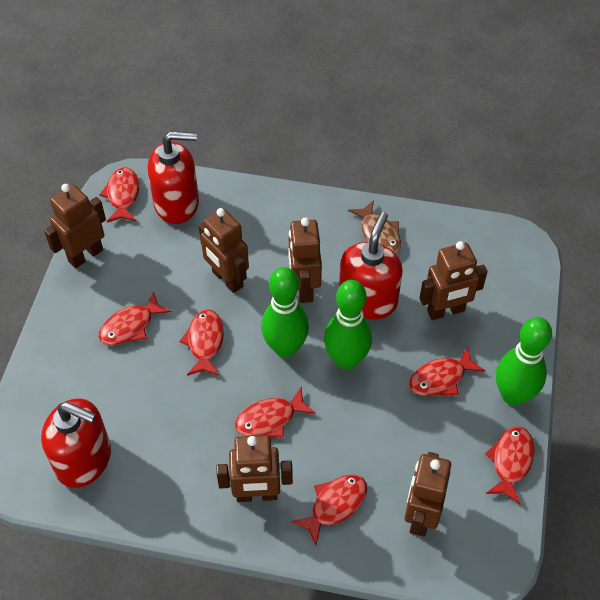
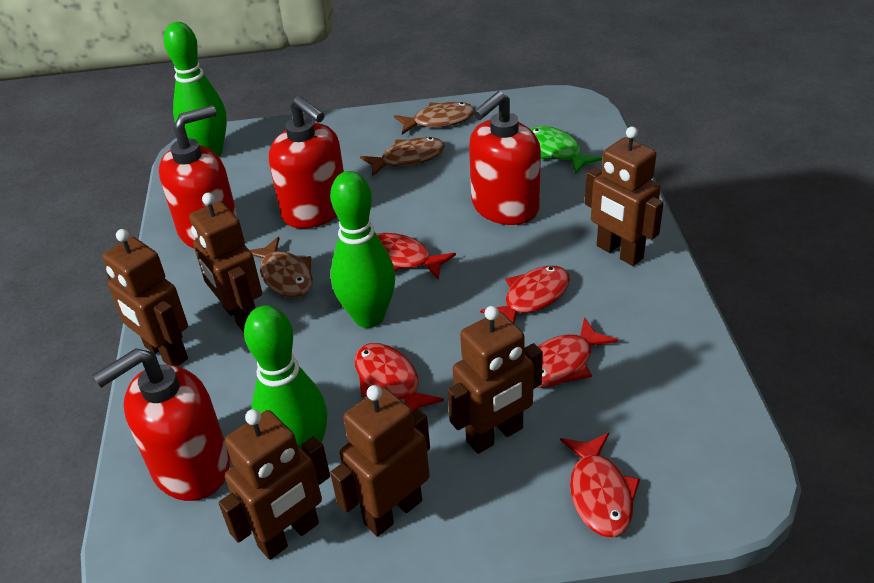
brown fish: 1 -> 3
green fish: 0 -> 1
red fish: 7 -> 5
red soap dispenser: 3 -> 4

